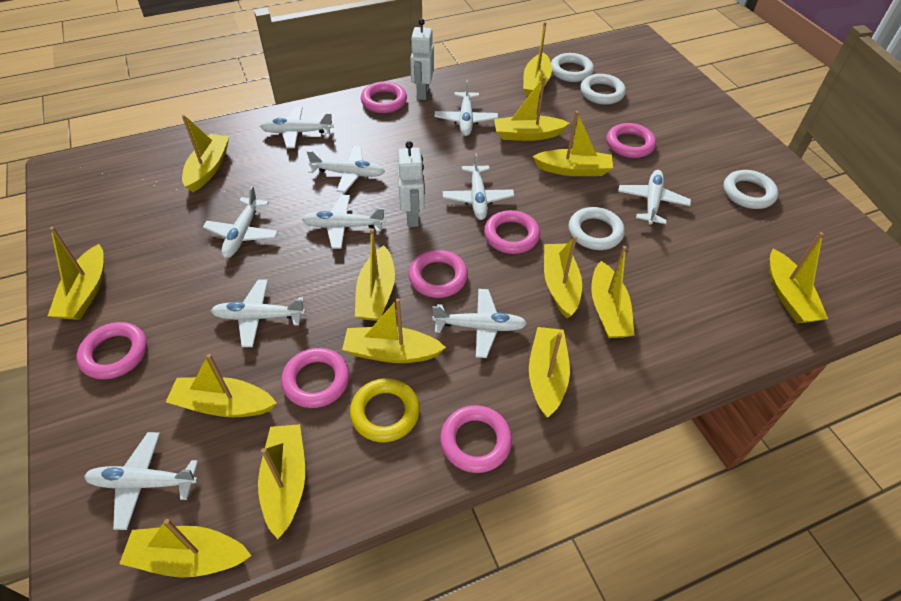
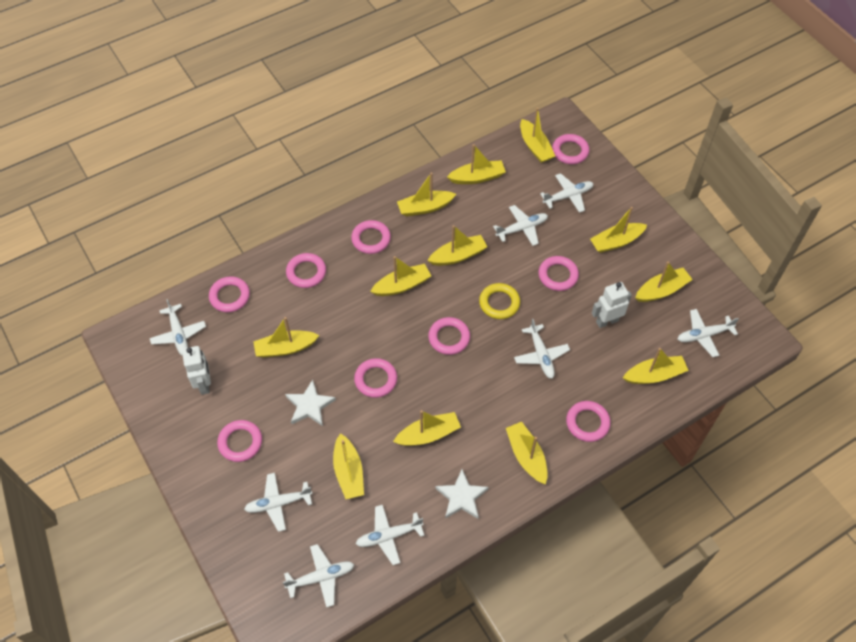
pink ring: 7 -> 9
white plane: 10 -> 8
white ring: 4 -> 0
white star: 0 -> 2
yellow boat: 14 -> 12

